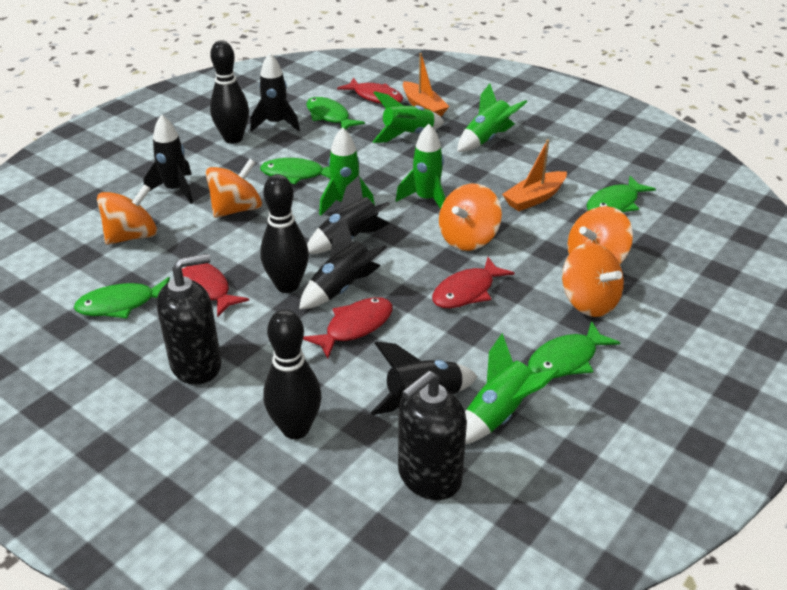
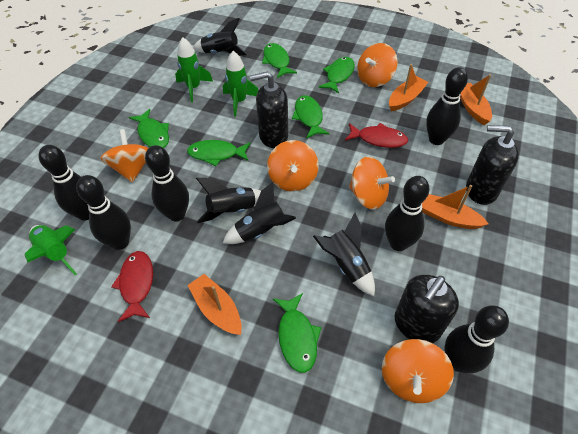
black bowling pin: 3 -> 6
black rocket: 5 -> 4
black soap dispenser: 2 -> 3
green fish: 5 -> 6
green rocket: 5 -> 3
orange boat: 2 -> 4
red fish: 4 -> 2

